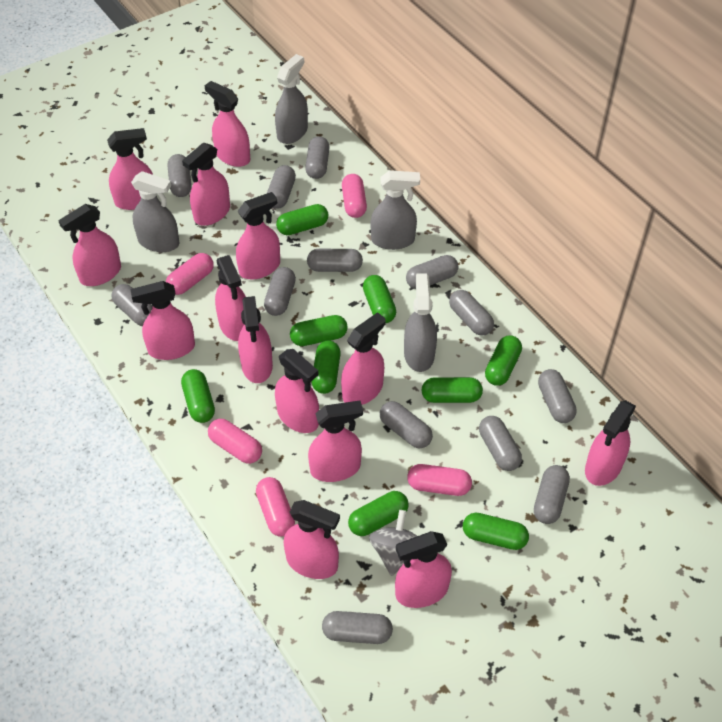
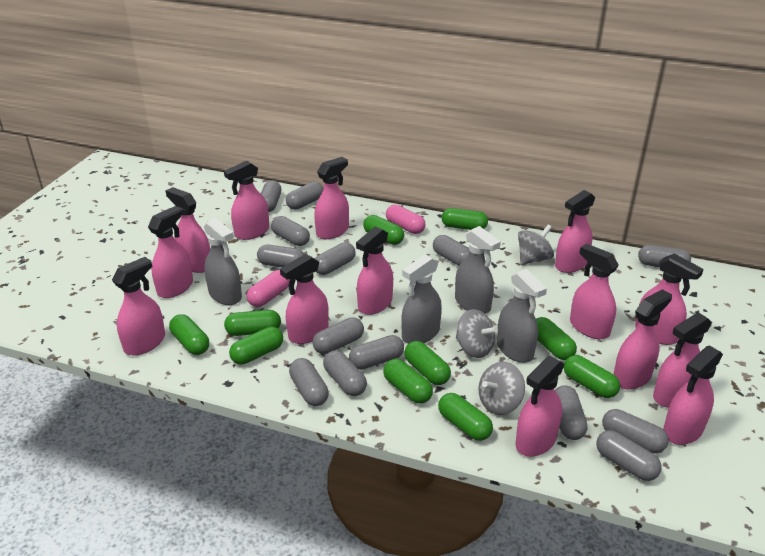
green capsule: 9 -> 10
grey capsule: 13 -> 14
grey spinning top: 1 -> 3
pink capsule: 5 -> 2

